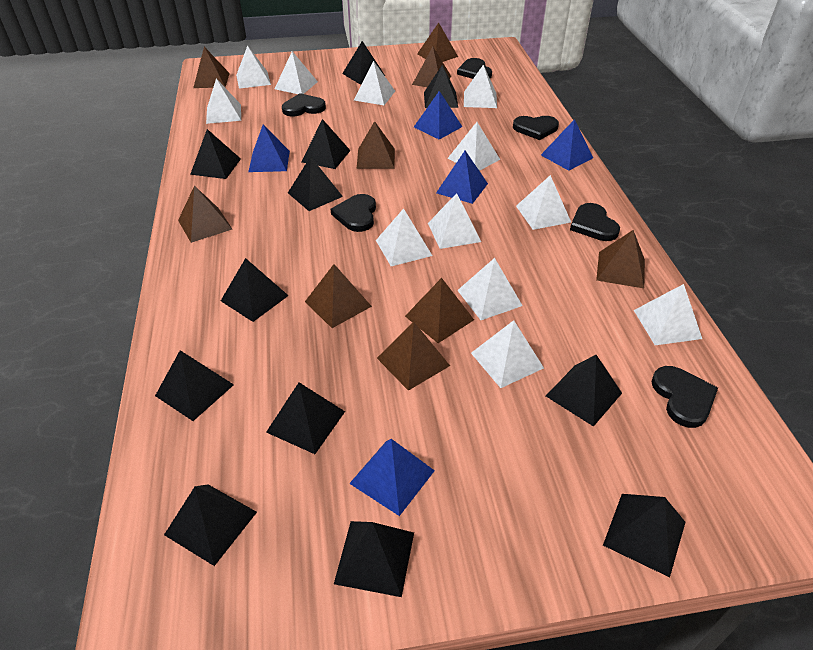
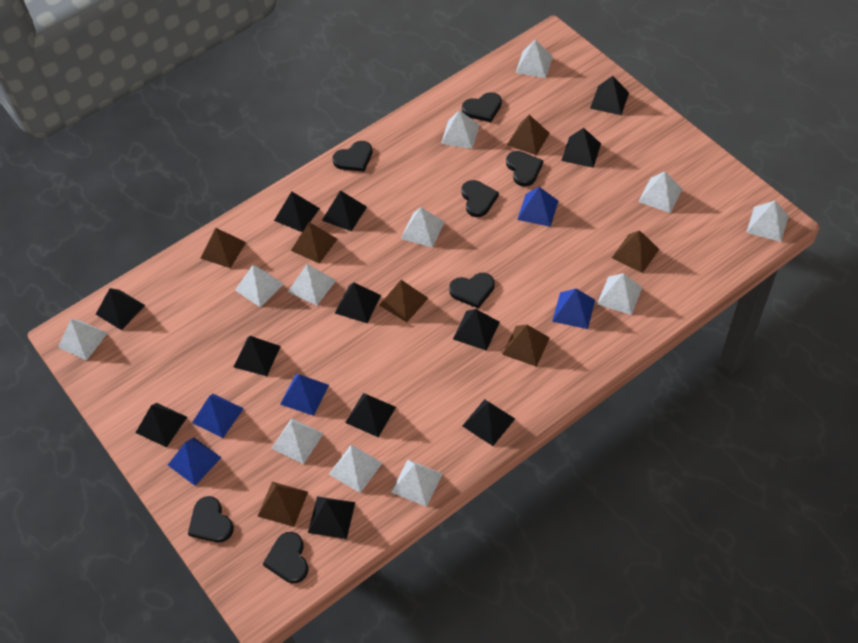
black heart: 6 -> 7
brown pyramid: 9 -> 7

